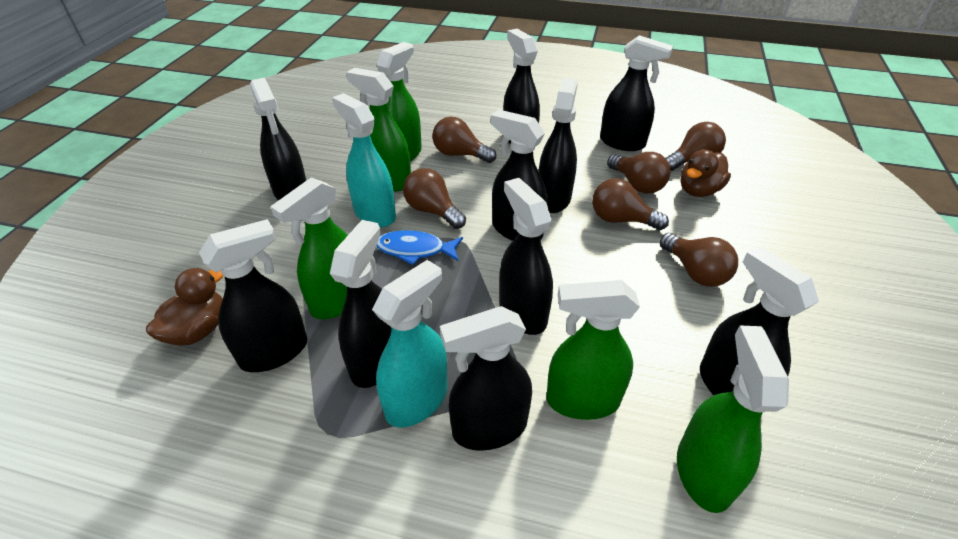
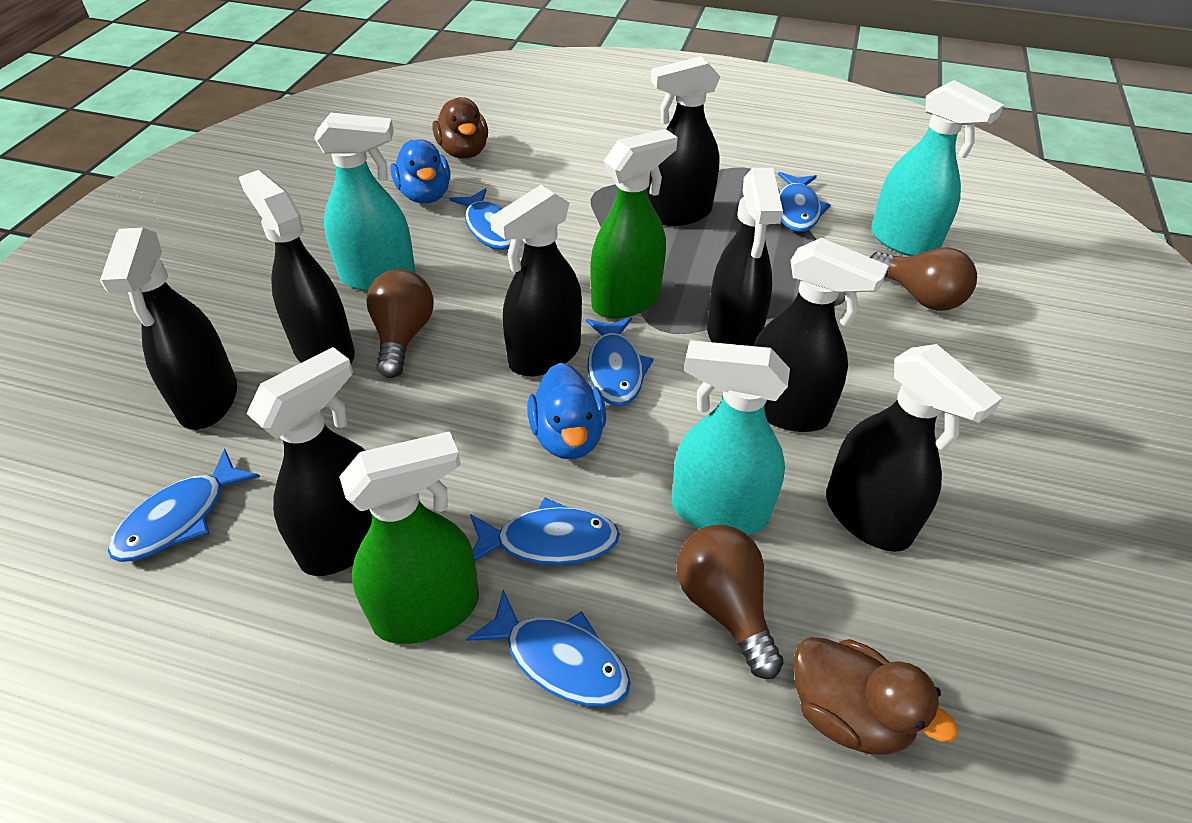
black spray bottle: 10 -> 8
blue duck: 0 -> 2
blue fish: 1 -> 6
brown light bulb: 6 -> 3
green spray bottle: 5 -> 2
turquoise spray bottle: 2 -> 3

